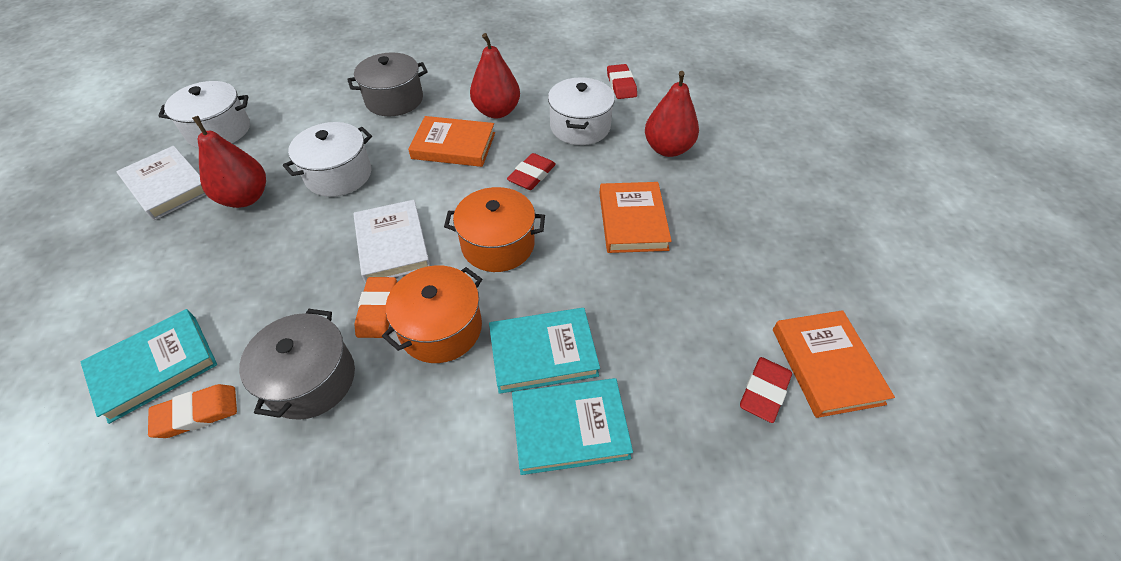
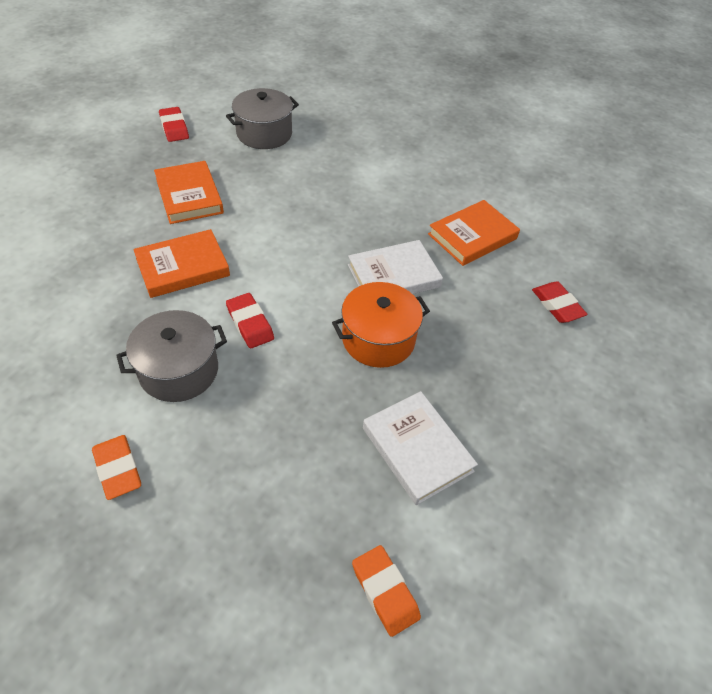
orange pot: 2 -> 1
red pear: 3 -> 0
turquoise book: 3 -> 0
white pot: 3 -> 0

